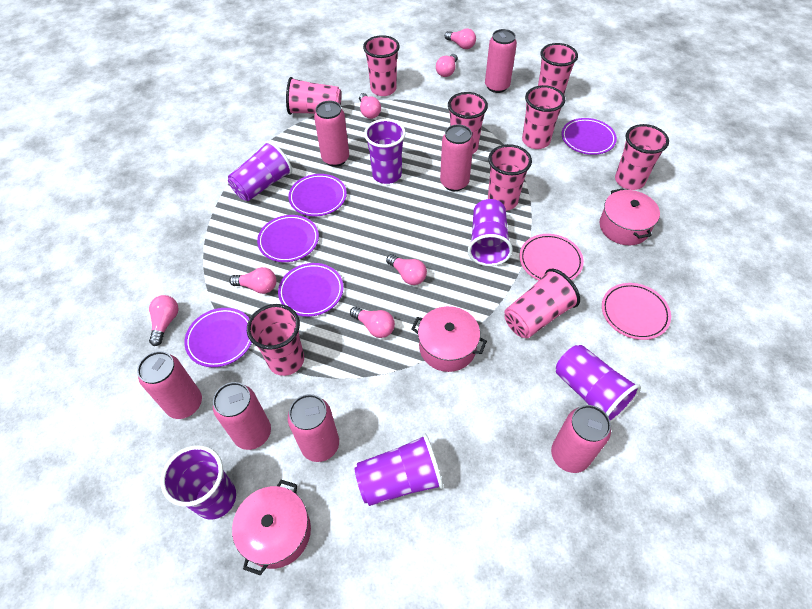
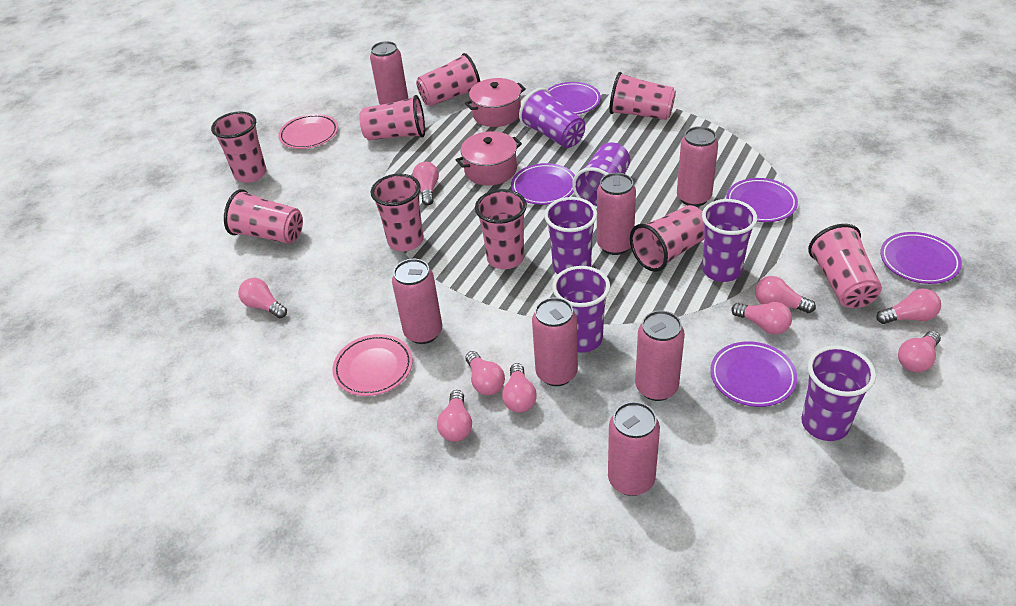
pink light bulb: 7 -> 9
pink pot: 3 -> 2

